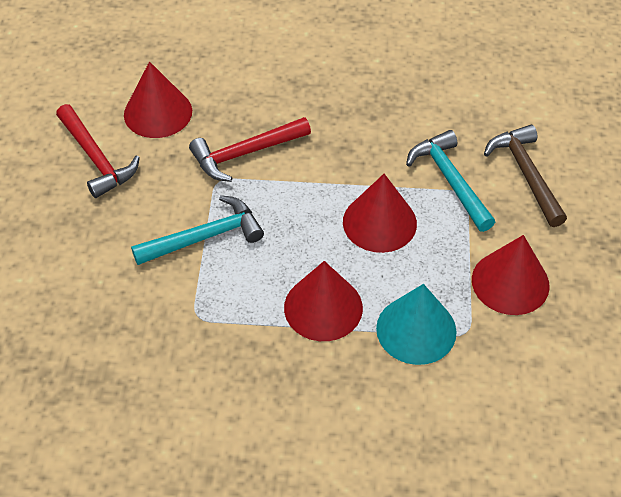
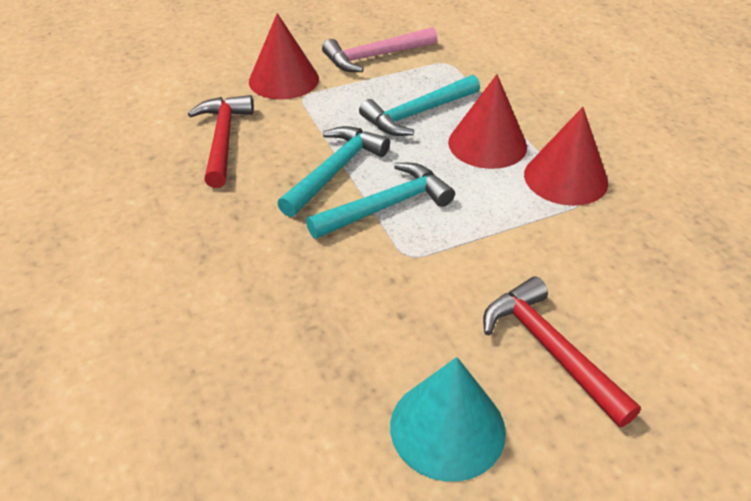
brown hammer: 1 -> 0
pink hammer: 0 -> 1
red cone: 4 -> 3
turquoise hammer: 2 -> 3

